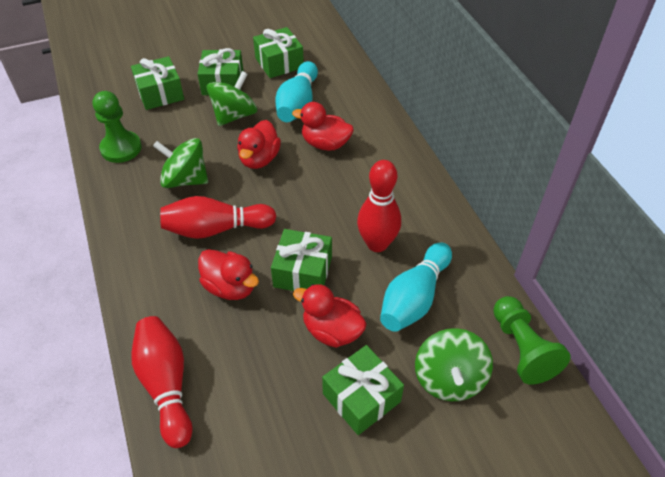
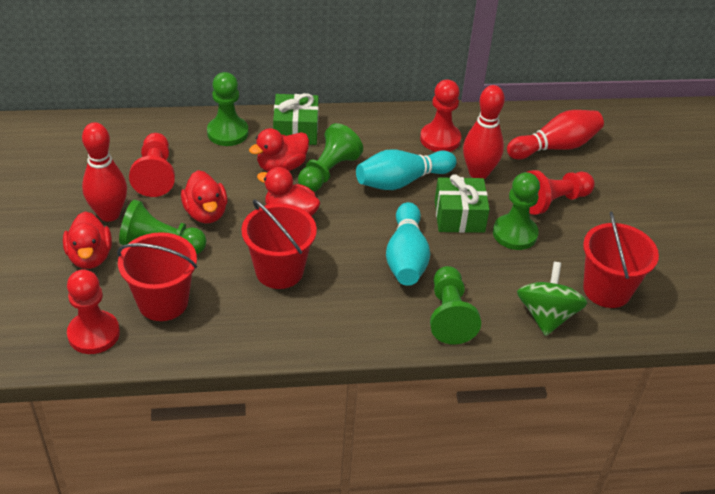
green gift: 5 -> 2
green pawn: 2 -> 5
green spinning top: 3 -> 1
red bucket: 0 -> 3
red pawn: 0 -> 4

